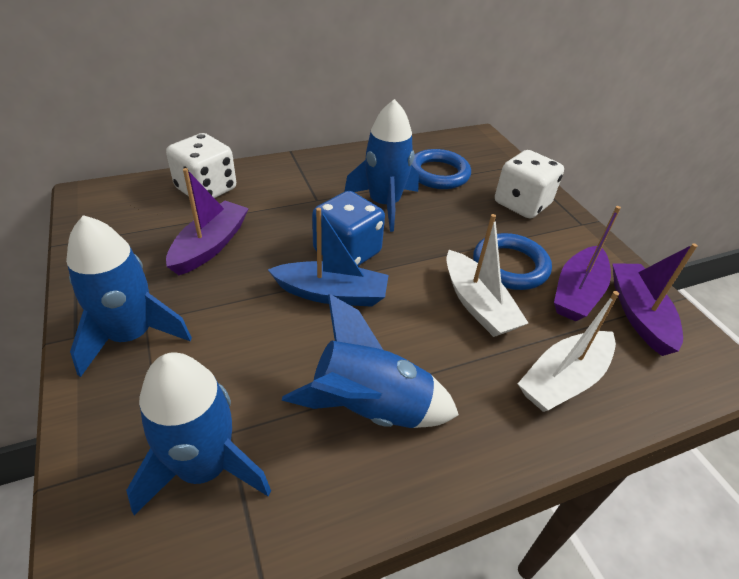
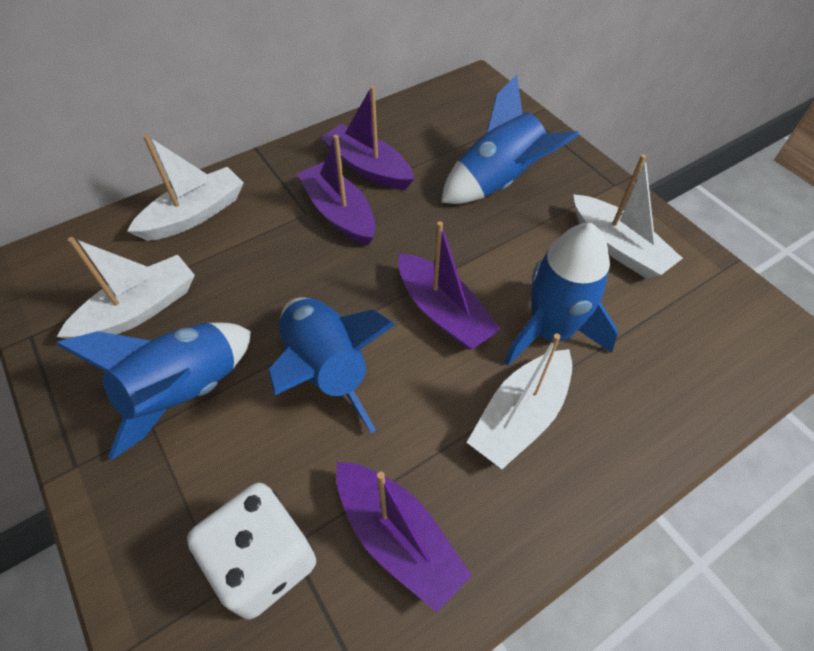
blue boat: 1 -> 0
blue dice: 1 -> 0
blue ring: 2 -> 0
purple boat: 3 -> 4
white boat: 2 -> 4
white dice: 2 -> 1

